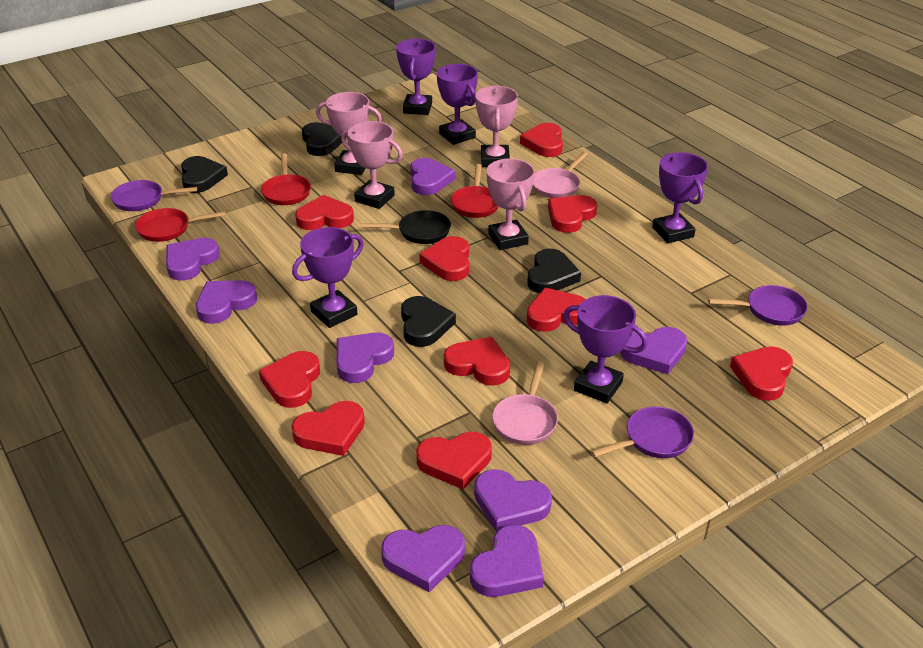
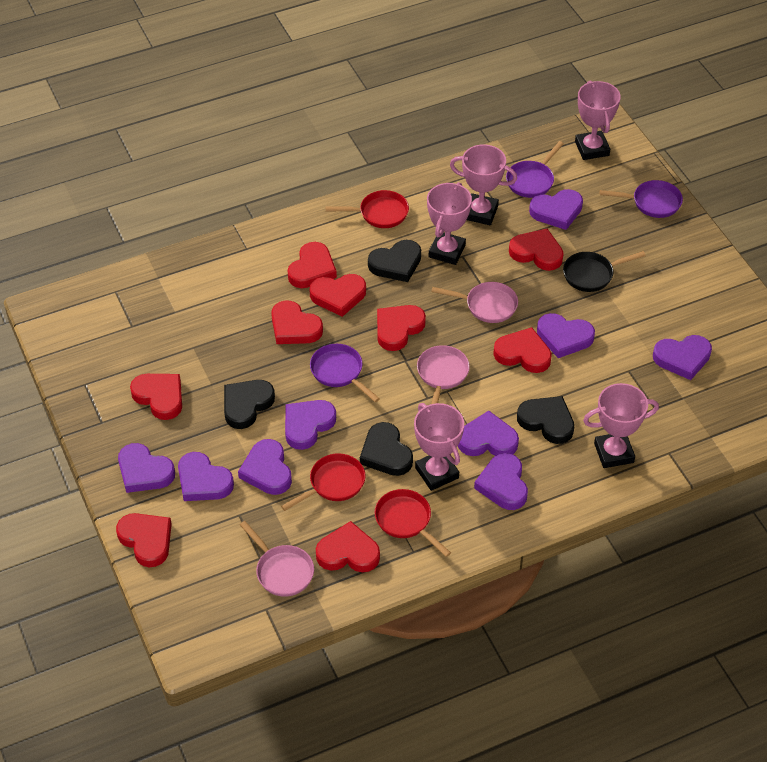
pink pan: 2 -> 3
pink trophy: 4 -> 5
purple heart: 8 -> 9
purple trophy: 5 -> 0
red heart: 10 -> 9

